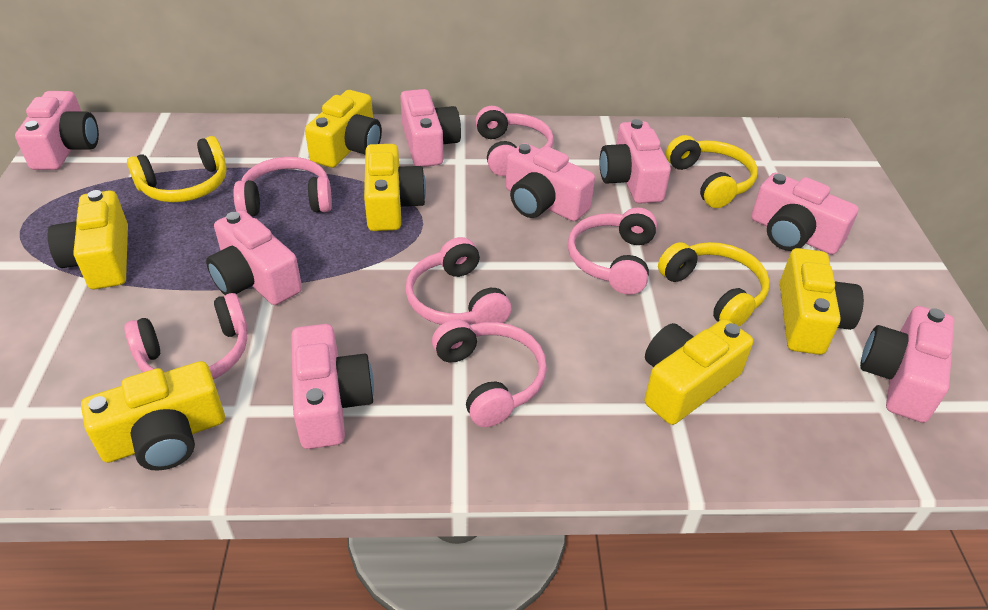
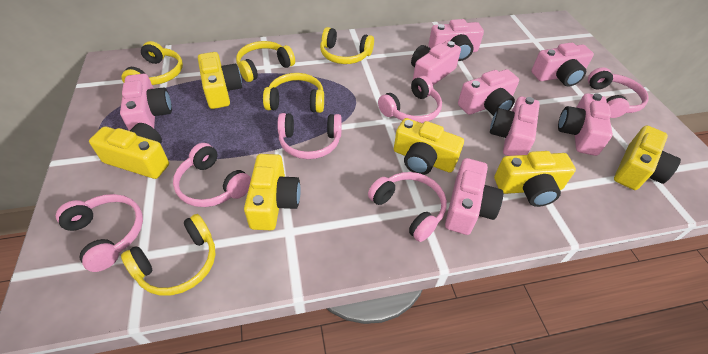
yellow headphones: 3 -> 5

